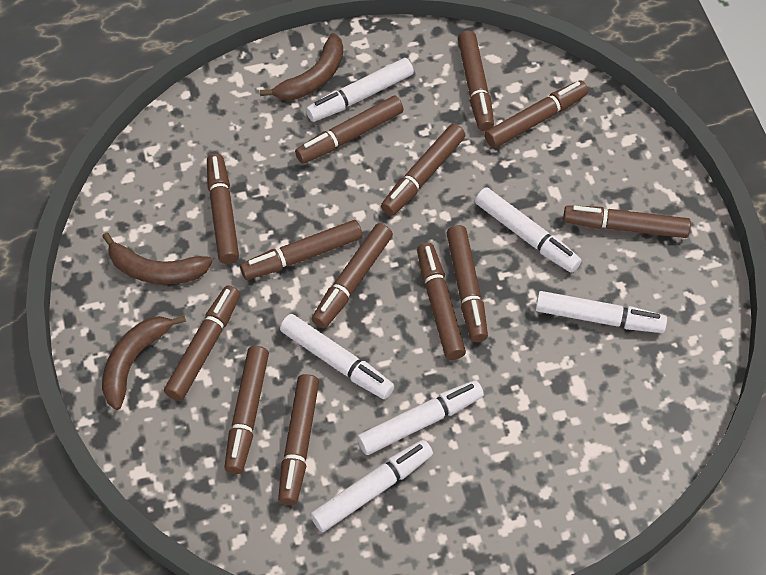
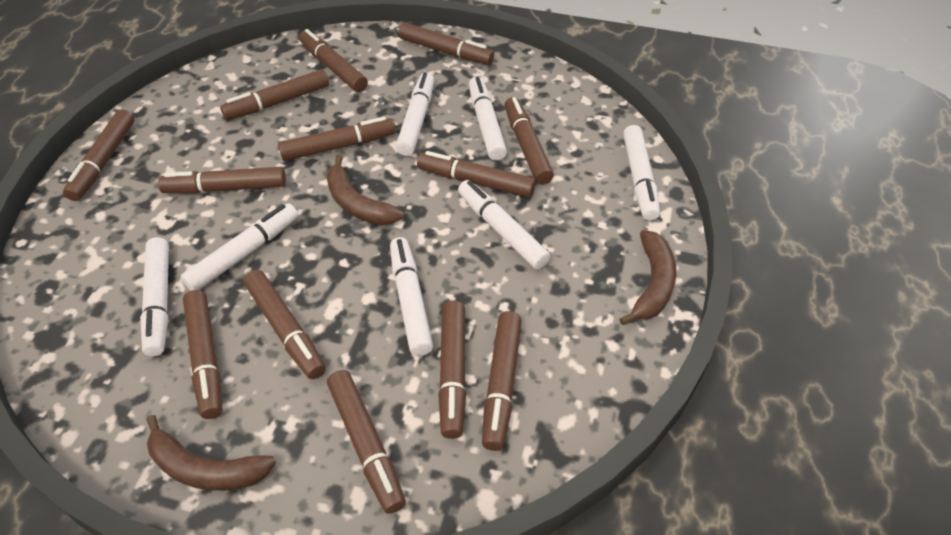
white marker: 6 -> 7

